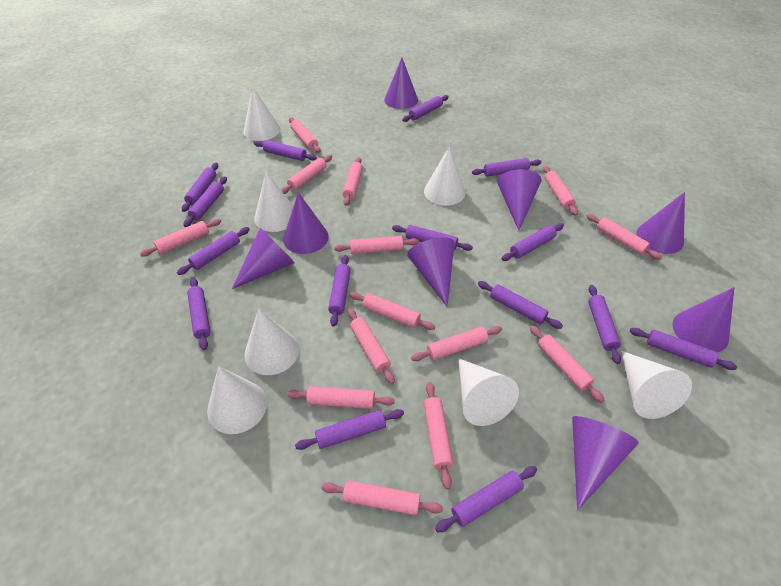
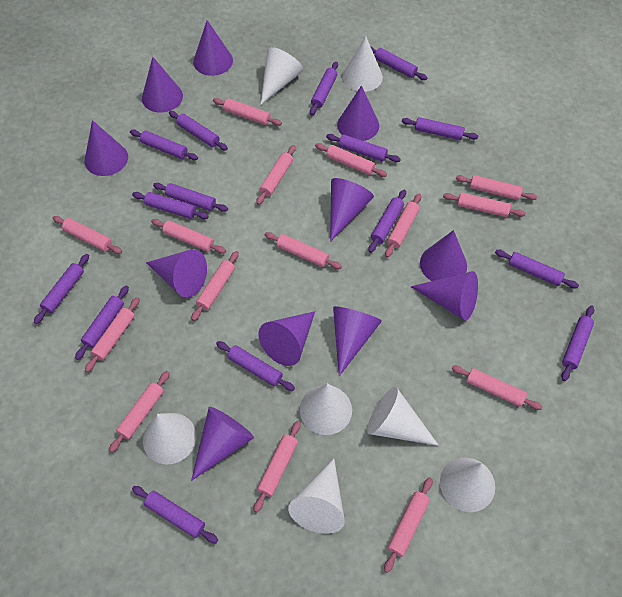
pink rolling pin: 14 -> 15
purple cone: 8 -> 11

